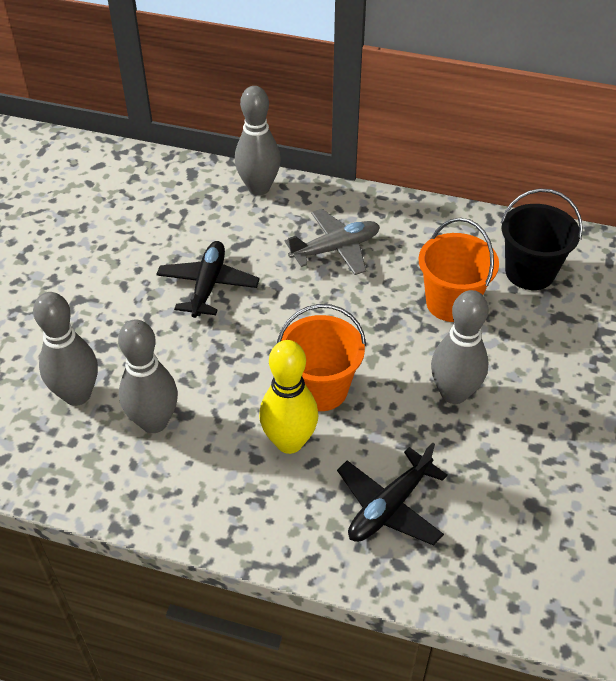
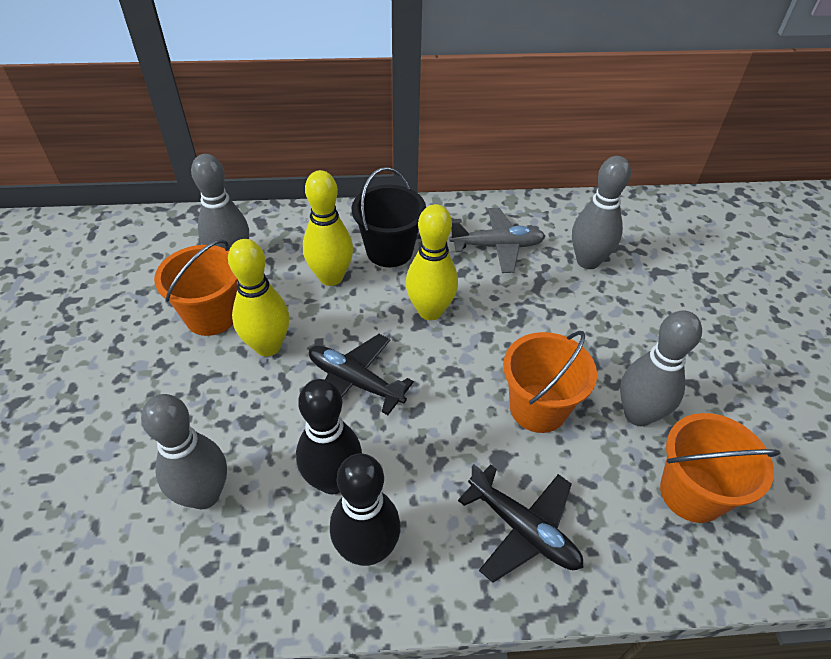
black bowling pin: 0 -> 2
orange bucket: 2 -> 3
yellow bowling pin: 1 -> 3

